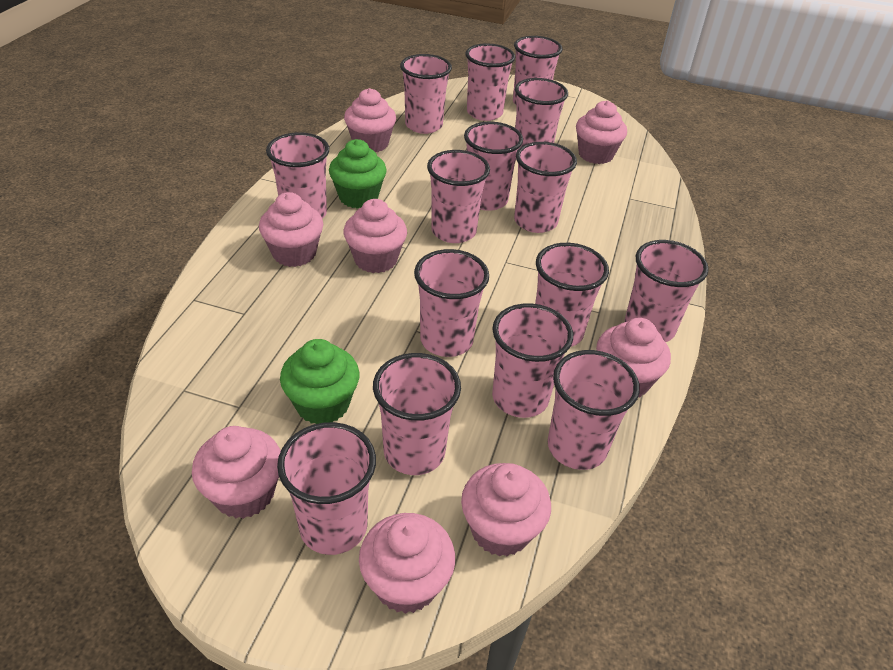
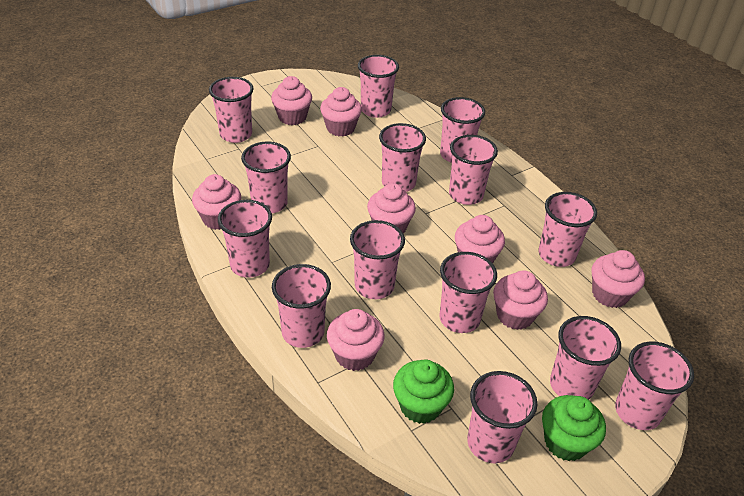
pink cup: 15 -> 14

